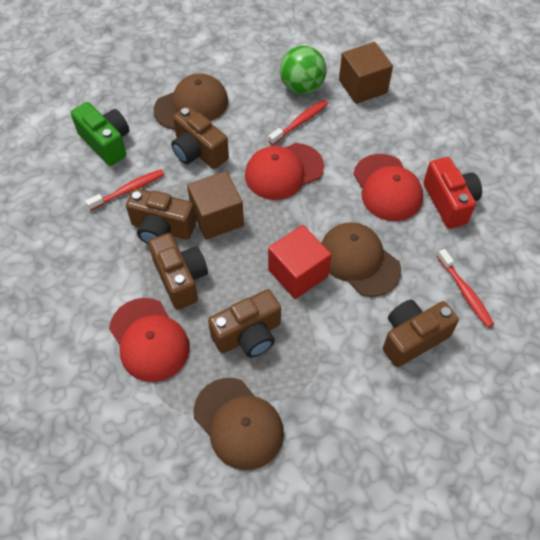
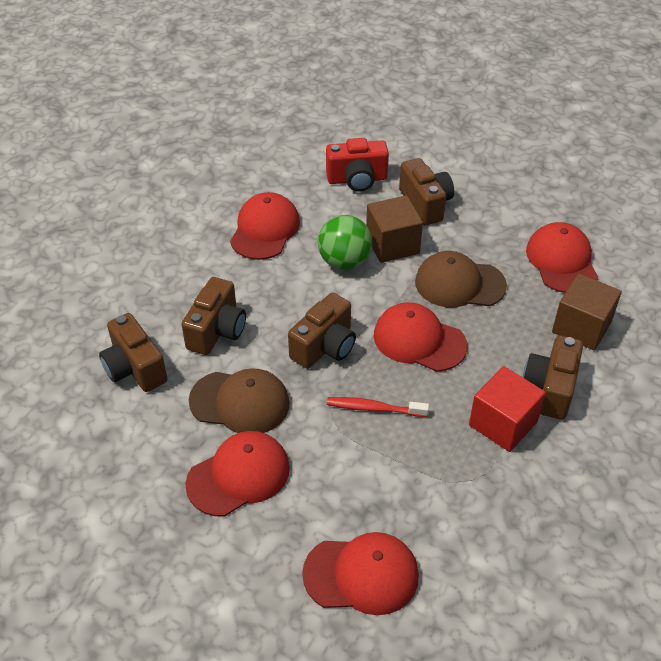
brown cap: 3 -> 2
green camera: 1 -> 0
red cap: 3 -> 5
red toothbrush: 3 -> 1

